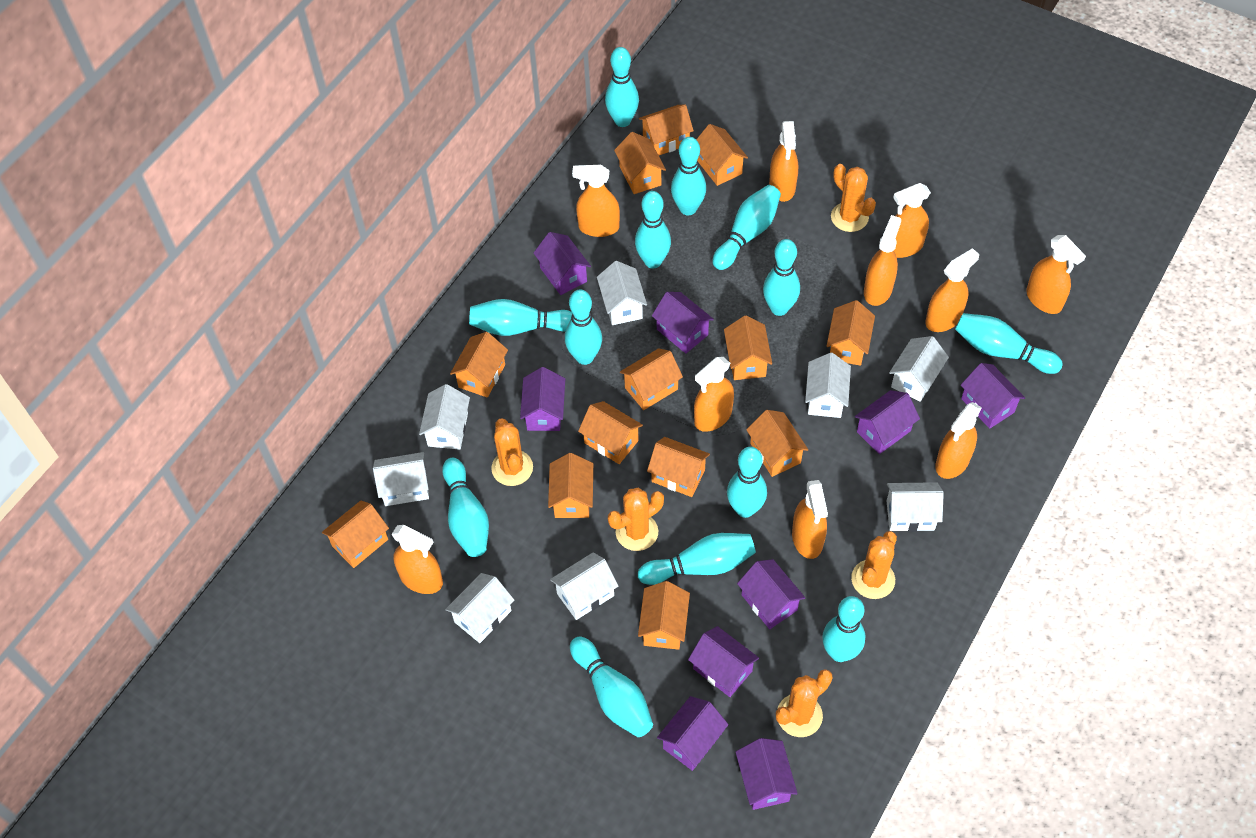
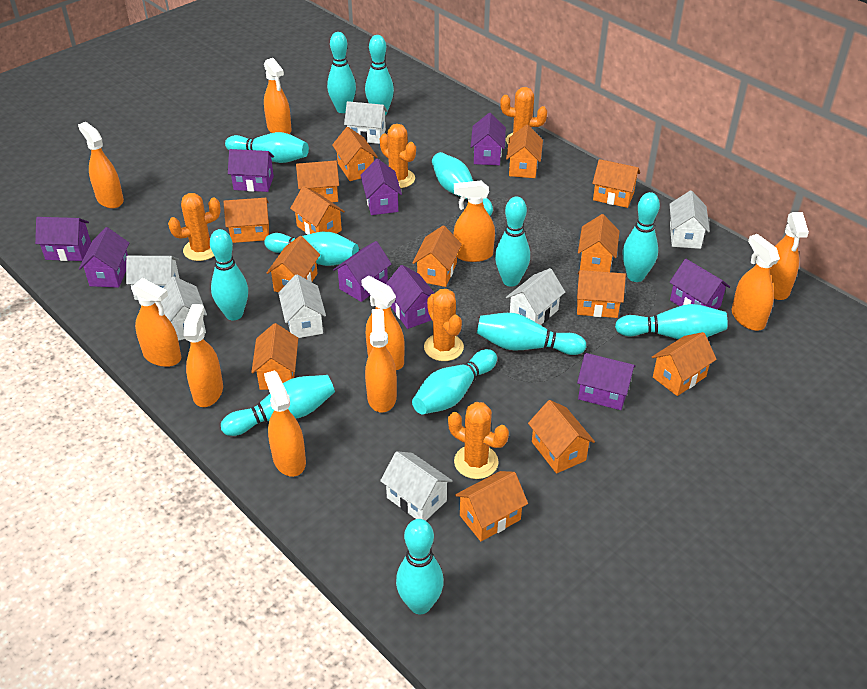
orange house: 13 -> 14
white house: 8 -> 7

